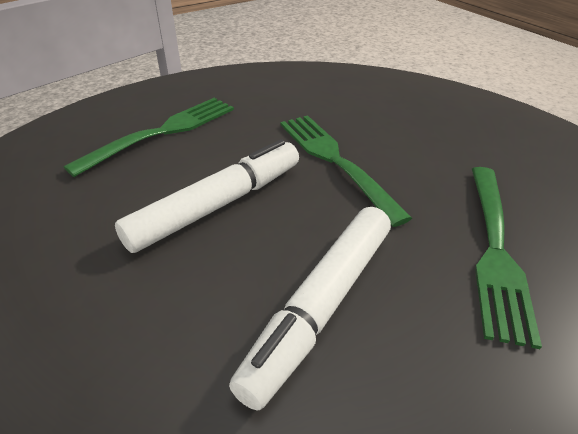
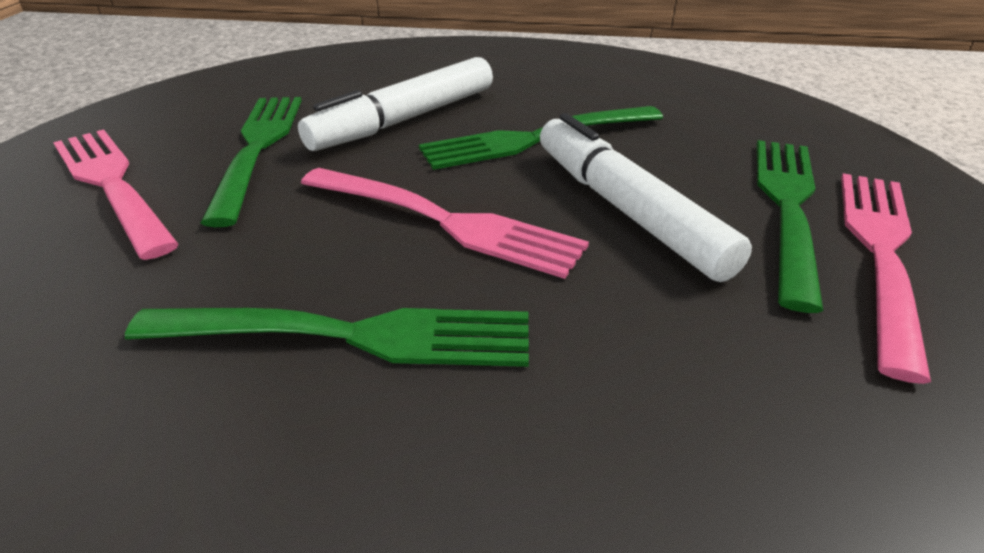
green fork: 3 -> 4
pink fork: 0 -> 3

